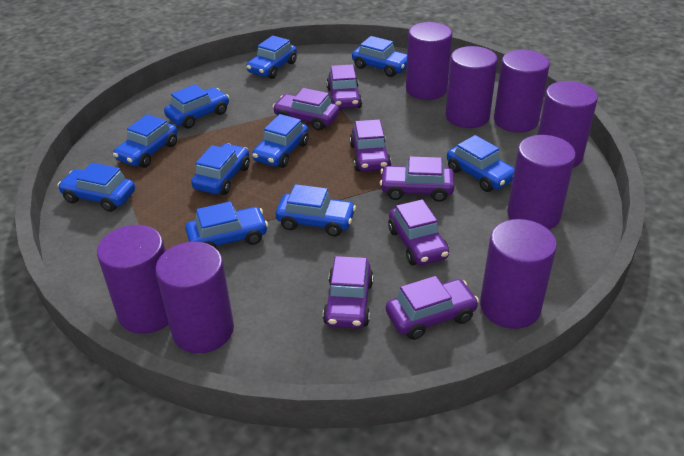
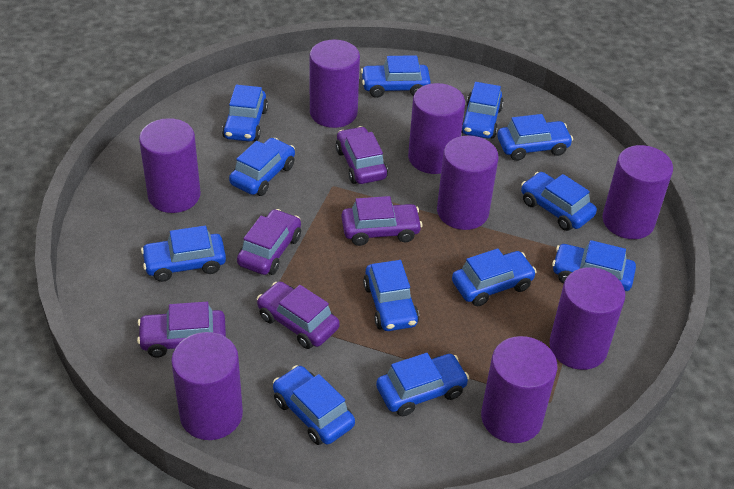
blue car: 10 -> 12
purple car: 7 -> 5

